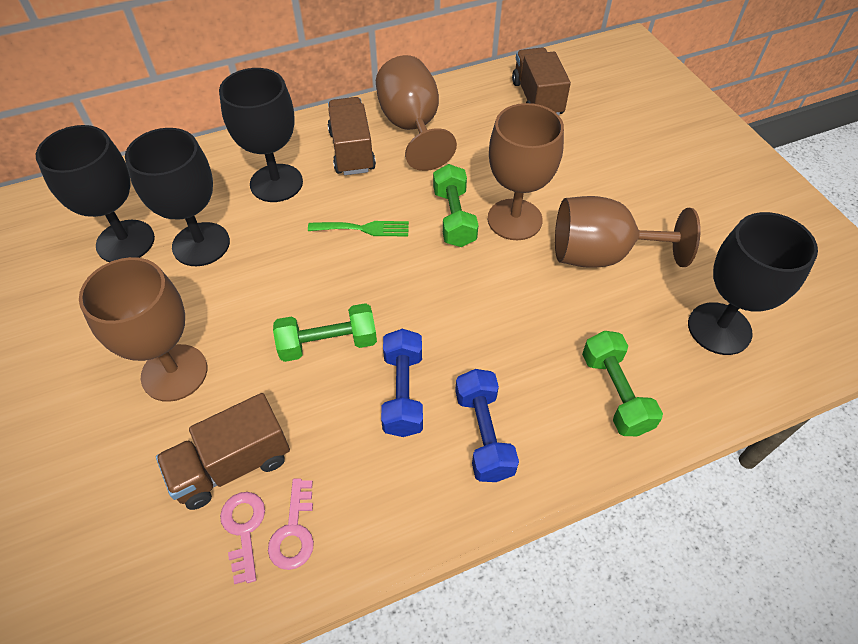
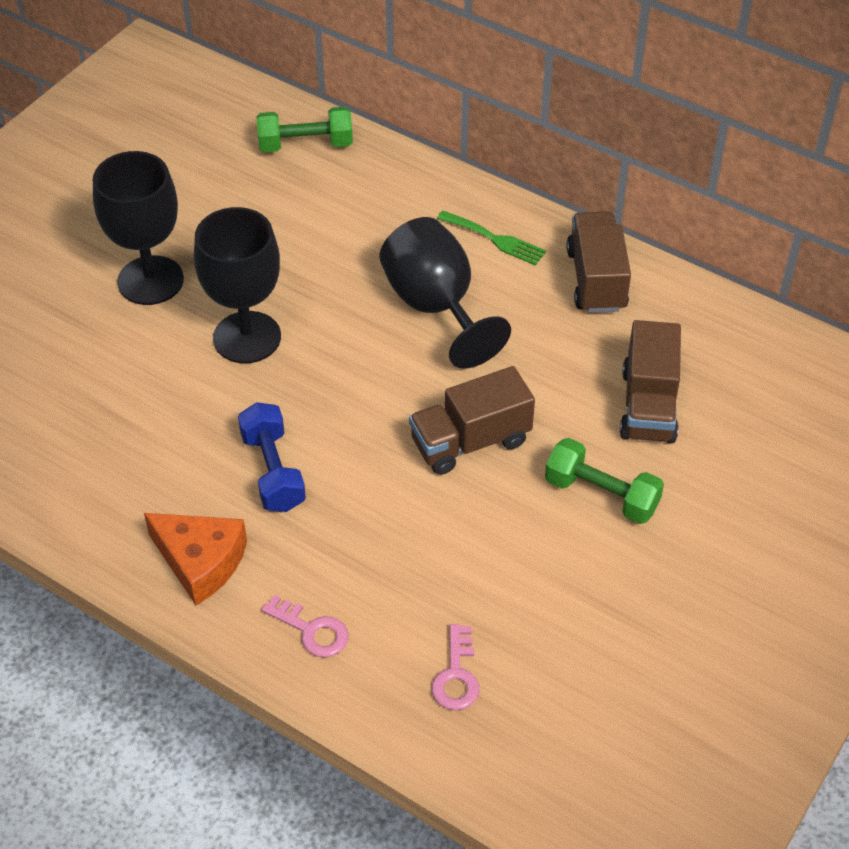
black goblet: 4 -> 3
blue dumbbell: 2 -> 1
brown goblet: 4 -> 0
green dumbbell: 3 -> 2
orange cheese: 0 -> 1

